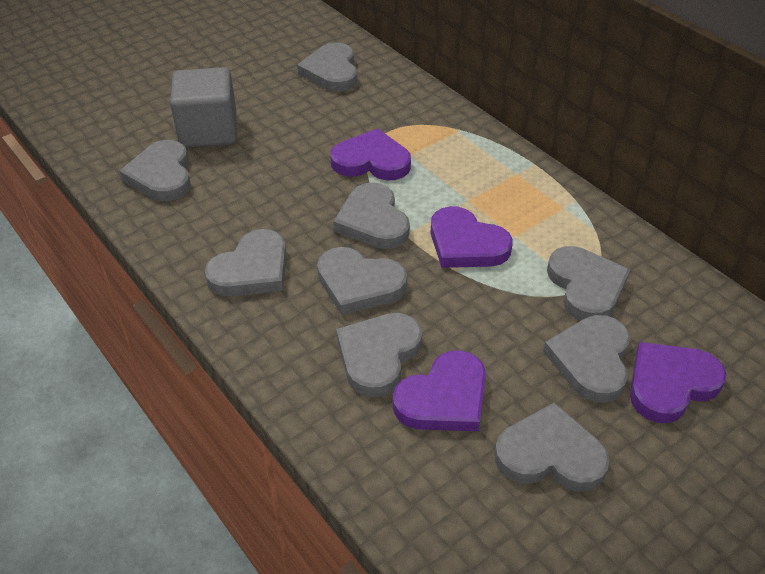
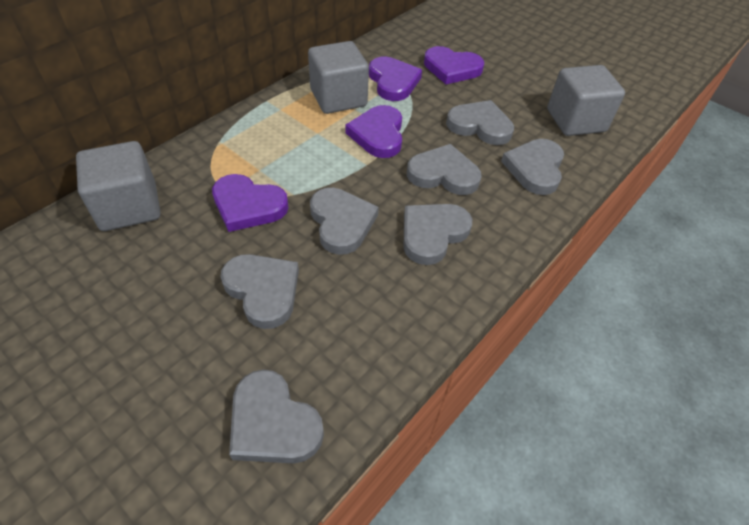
grey cube: 1 -> 3
grey heart: 9 -> 7

